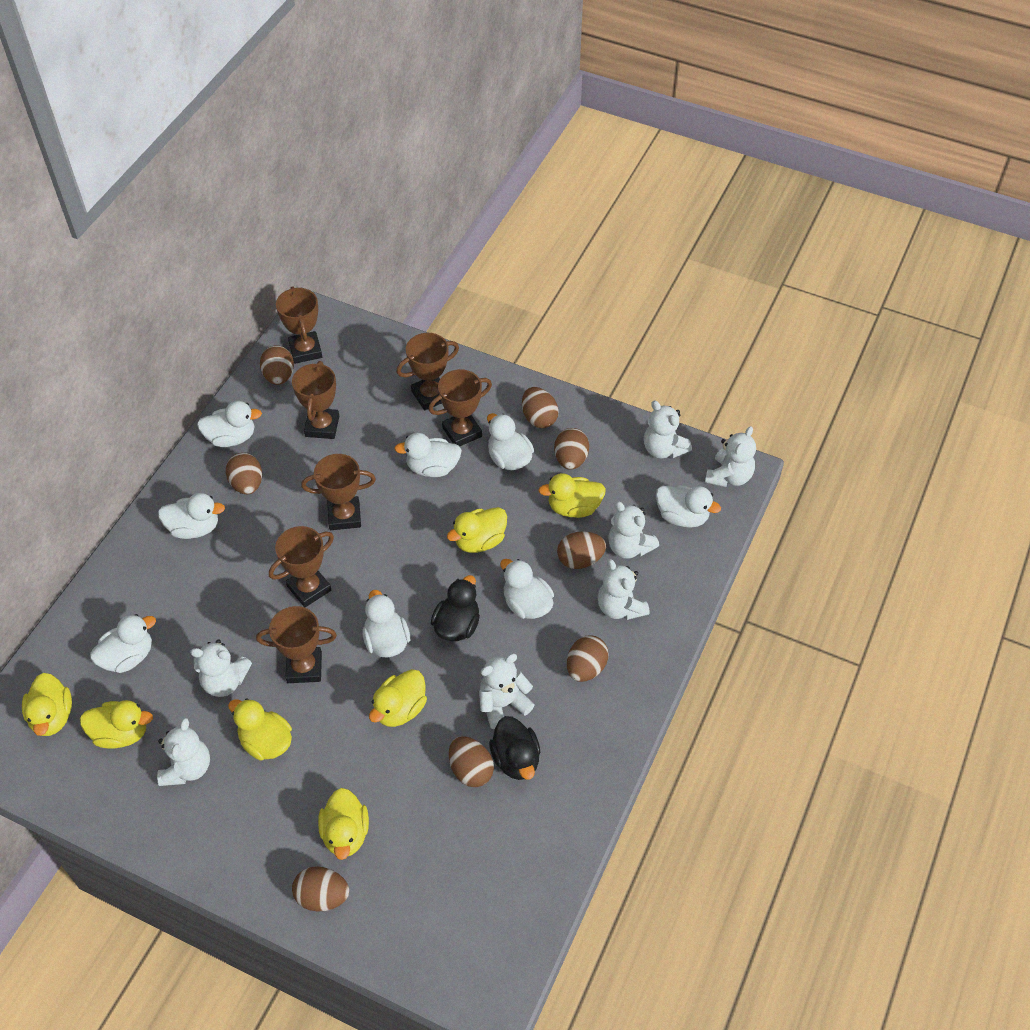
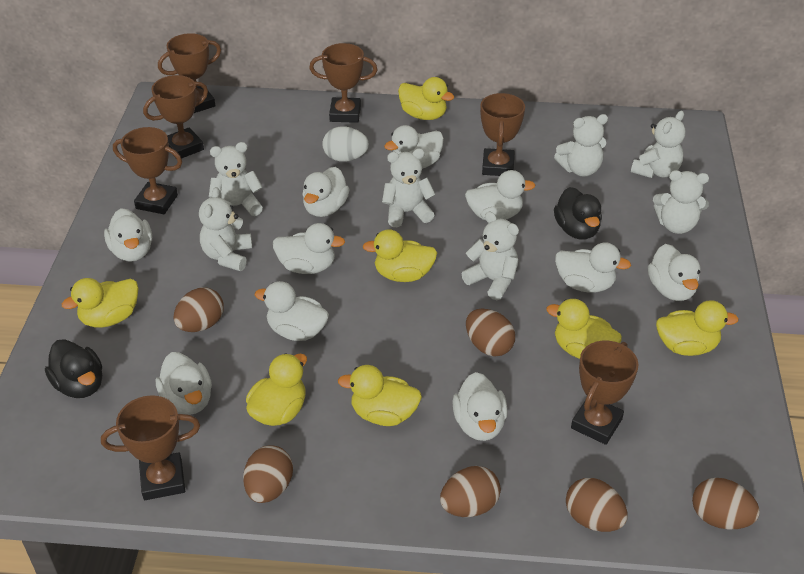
brown egg: 8 -> 6
white duck: 8 -> 10
white egg: 0 -> 1

